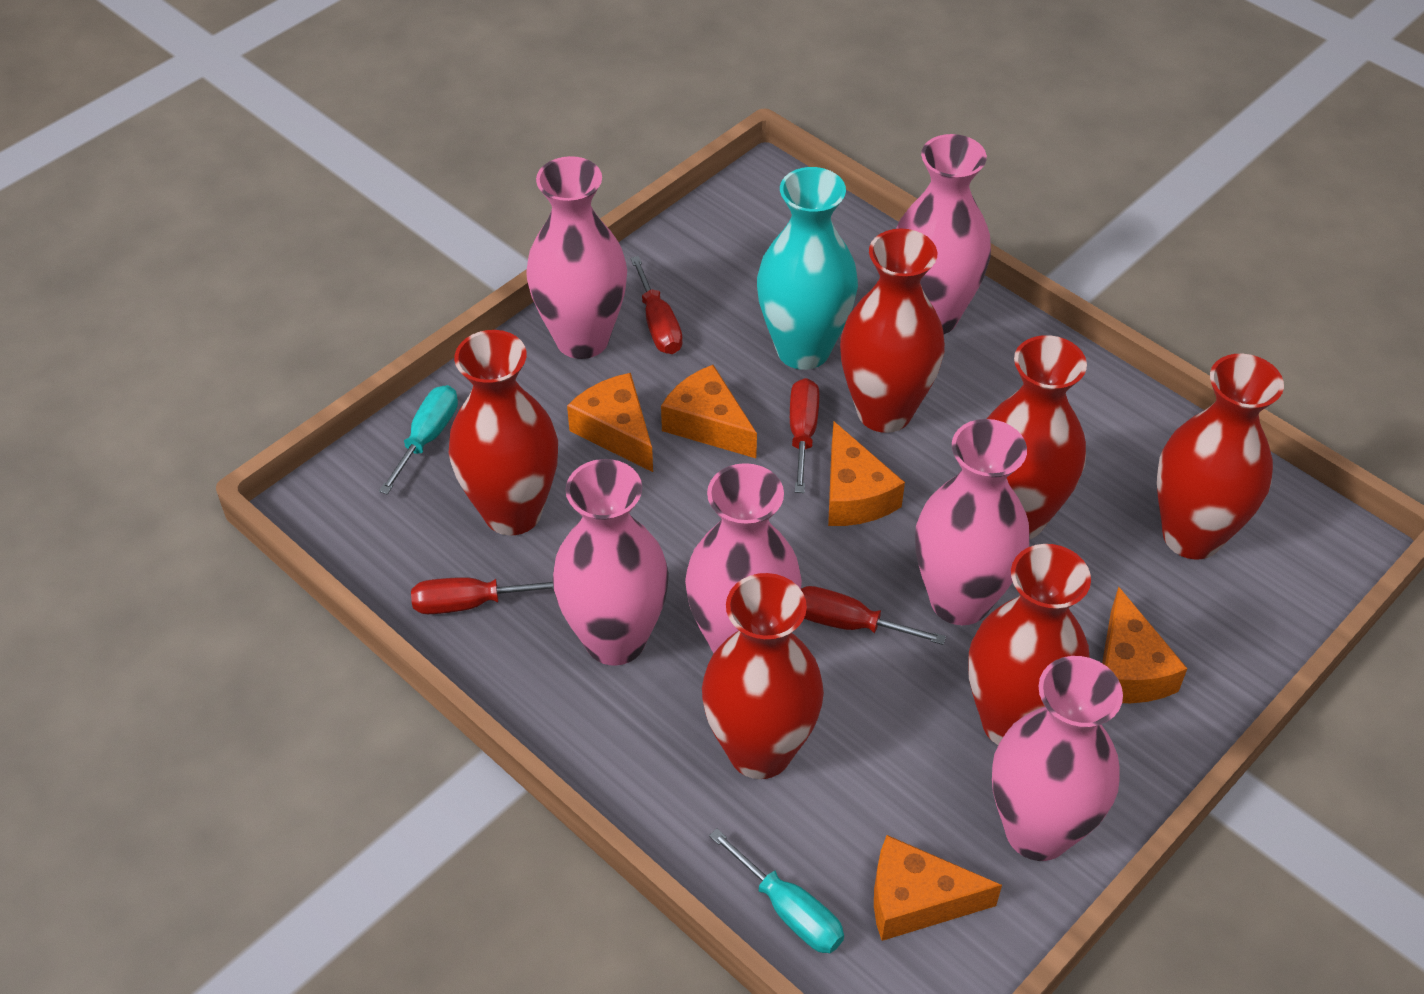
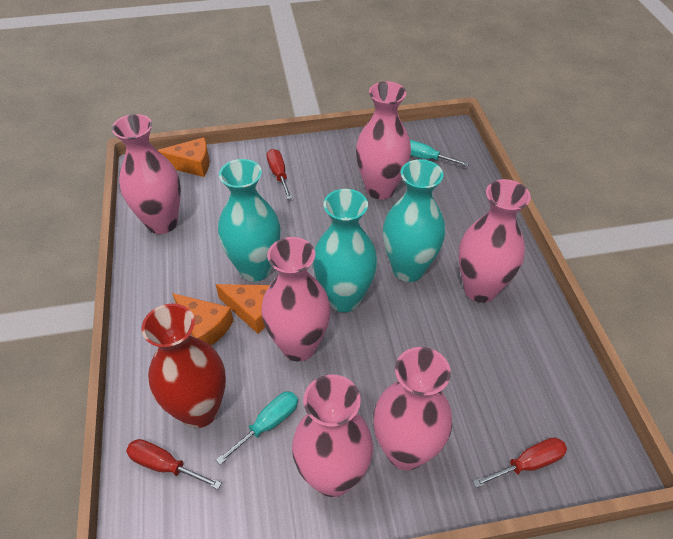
orange cheese: 5 -> 3
red screwdriver: 4 -> 3
red vase: 6 -> 1
turquoise vase: 1 -> 3

